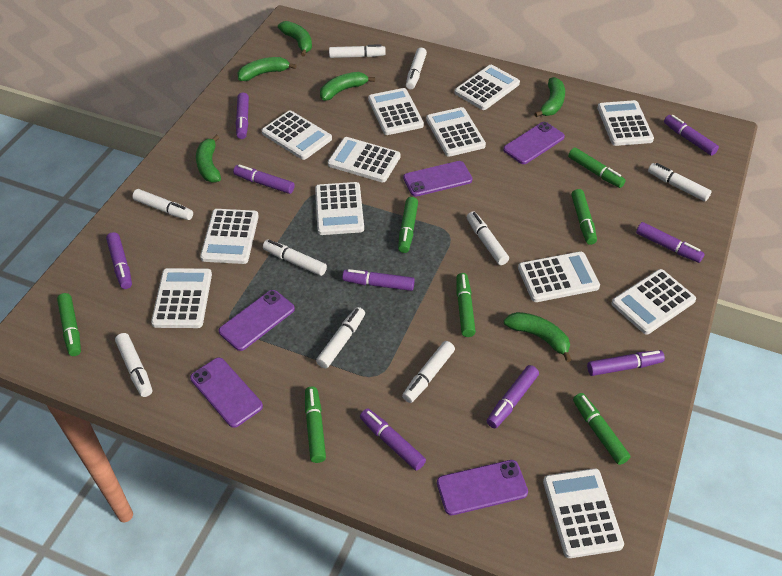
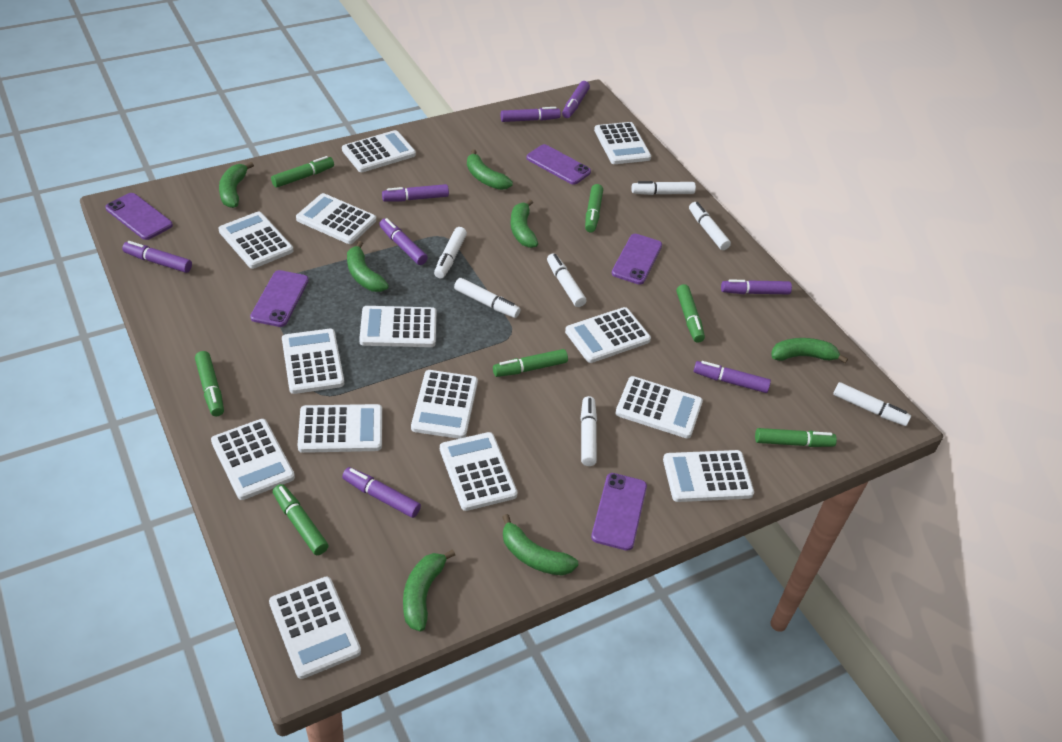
green banana: 6 -> 7
purple marker: 9 -> 8
white calculator: 12 -> 14
white marker: 9 -> 7

